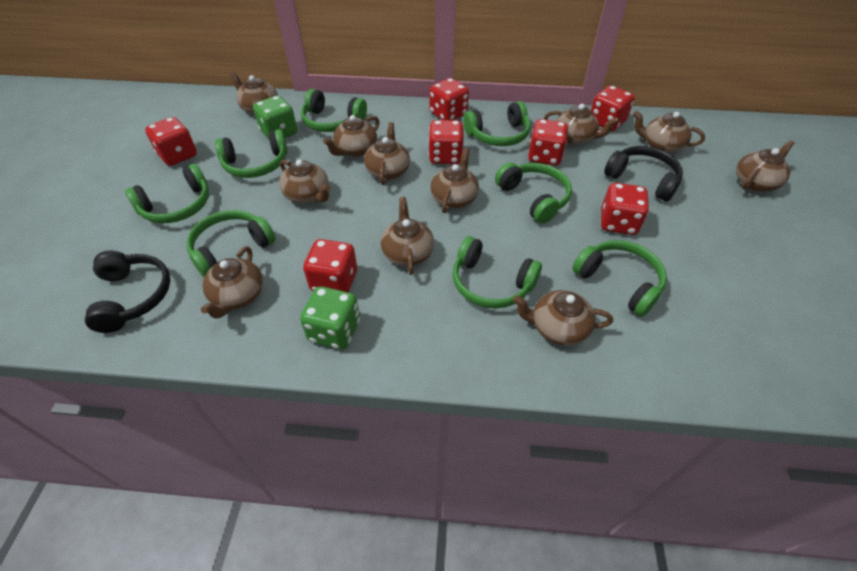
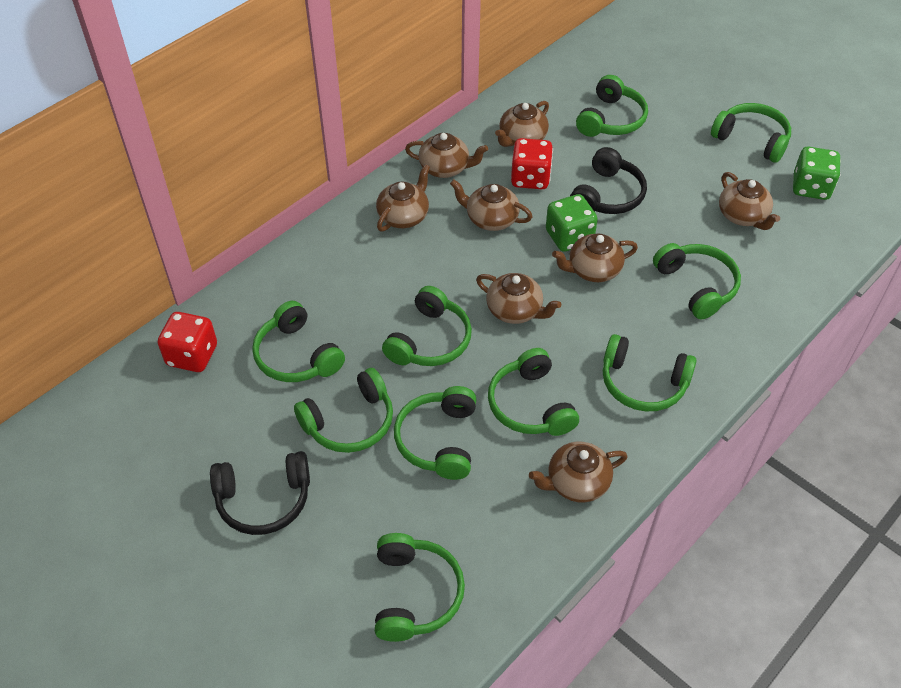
brown teapot: 11 -> 8
green headphones: 8 -> 10
red dice: 7 -> 2

